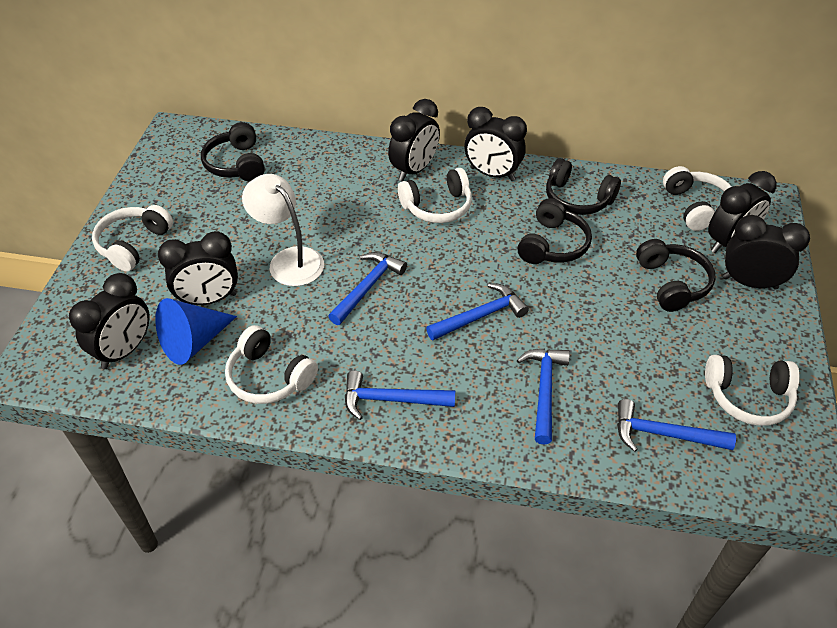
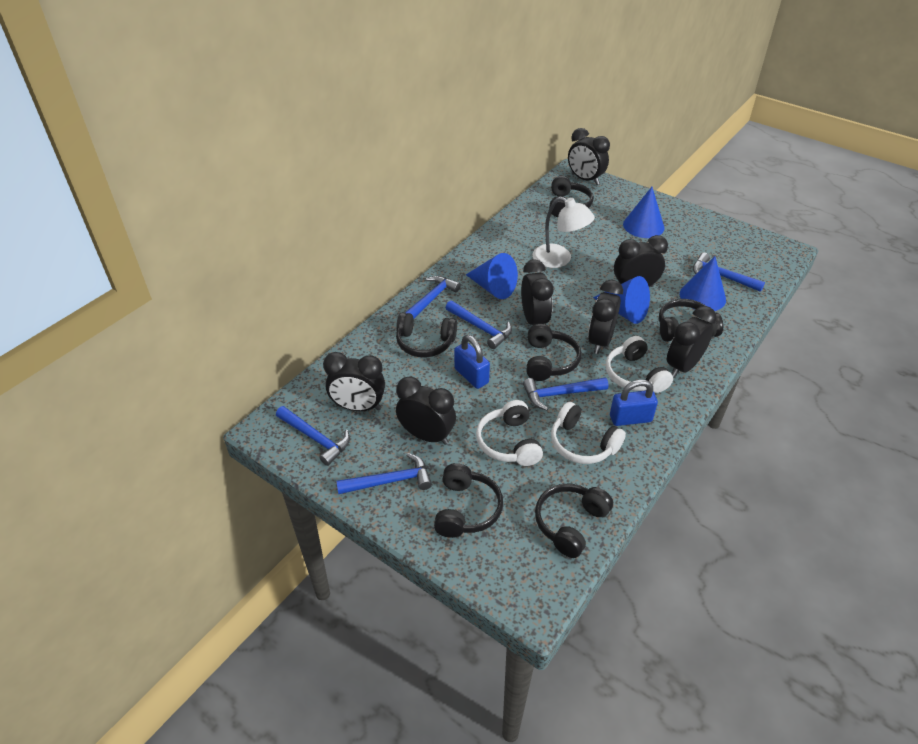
black clock: 6 -> 7
black headphones: 4 -> 6
blue cone: 1 -> 4
blue hammer: 5 -> 6
blue padlock: 0 -> 2
white headphones: 5 -> 3

